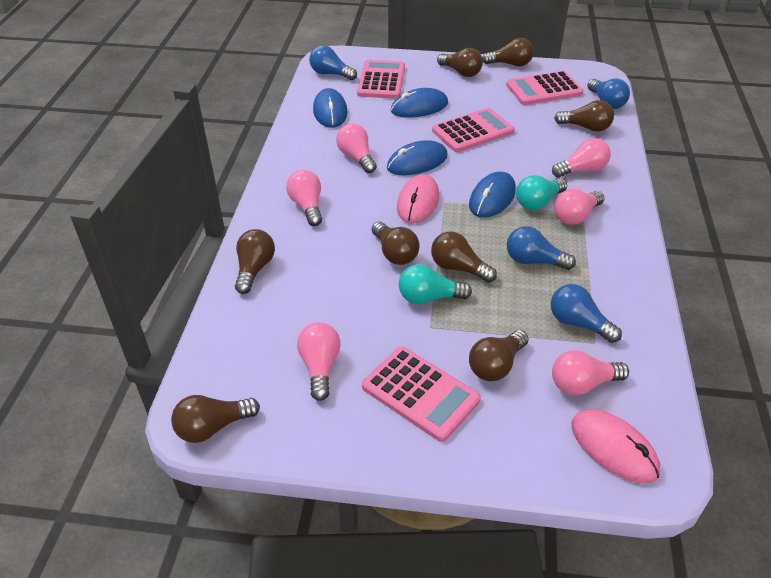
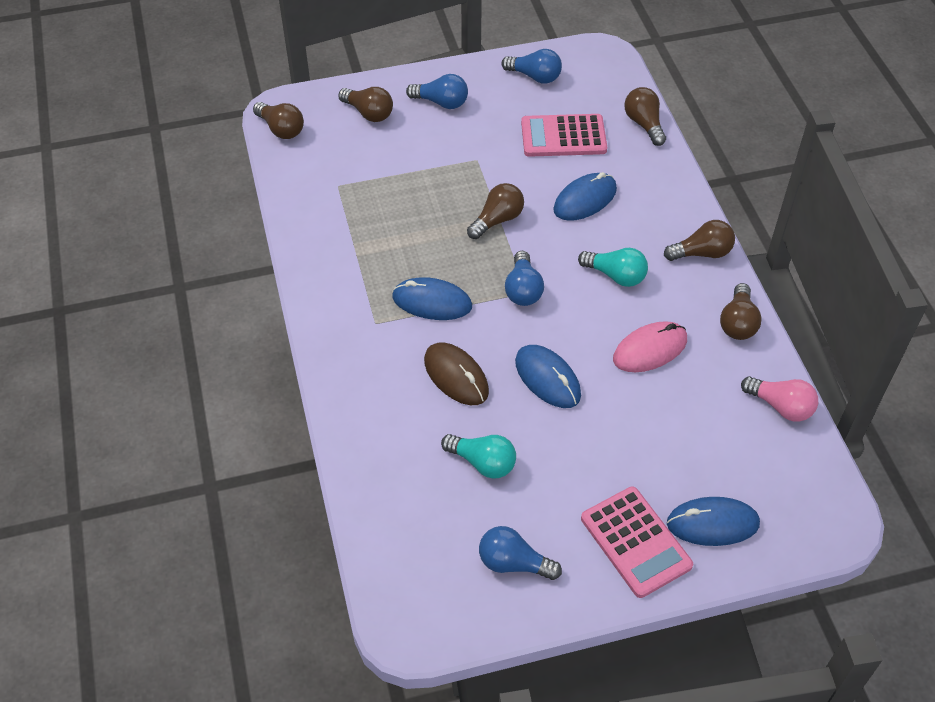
brown light bulb: 8 -> 6
brown mouse: 0 -> 1
pink calculator: 4 -> 2
pink light bulb: 6 -> 1
pink mouse: 2 -> 1

